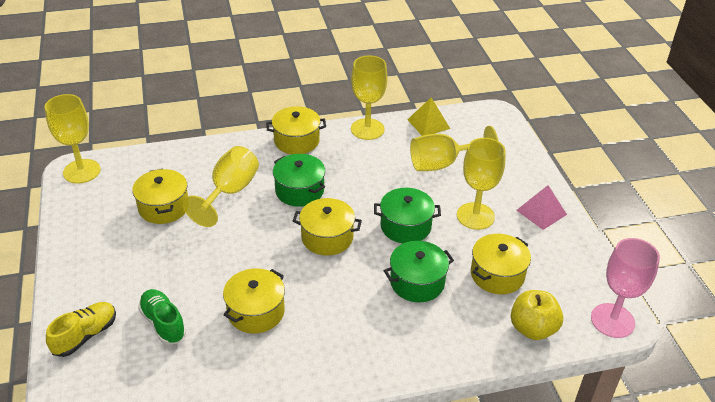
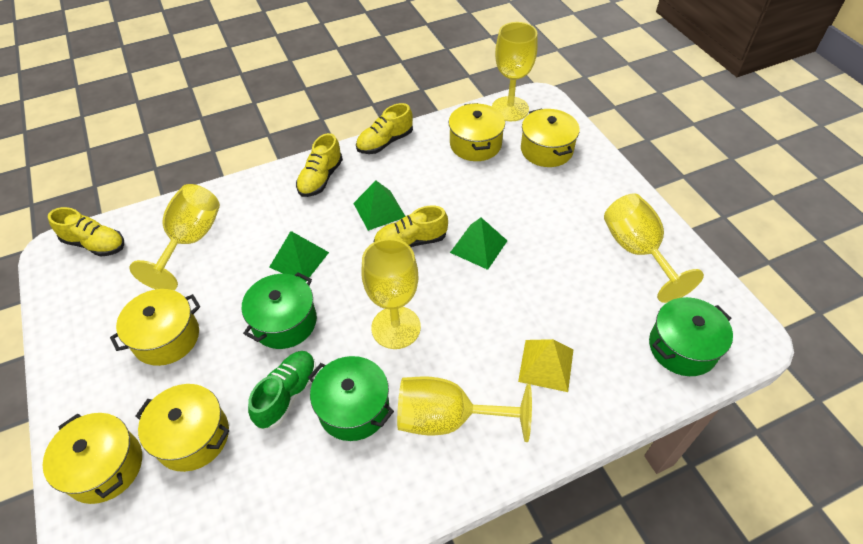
green pyramid: 0 -> 3
pink goblet: 1 -> 0
pink pyramid: 1 -> 0
yellow apple: 1 -> 0
yellow shoe: 1 -> 4

